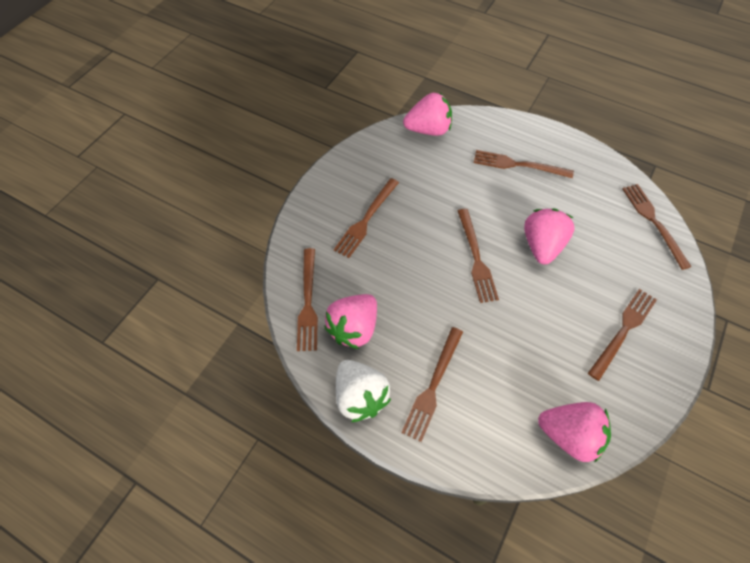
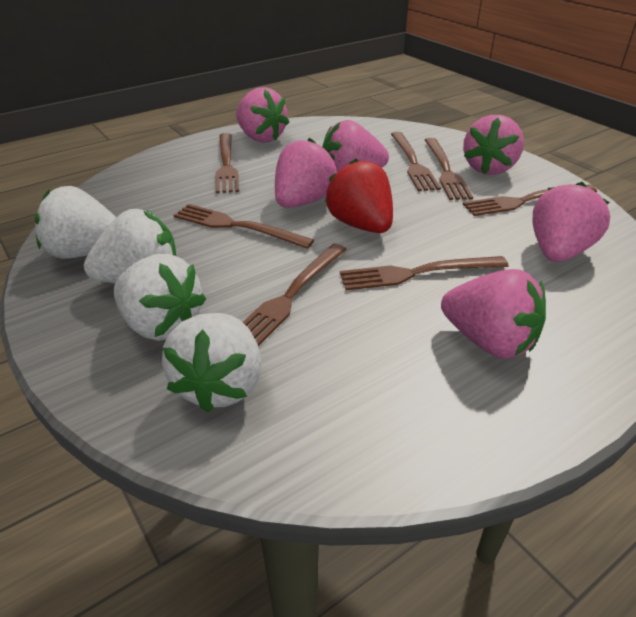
pink strawberry: 4 -> 6
red strawberry: 0 -> 1
white strawberry: 1 -> 4

